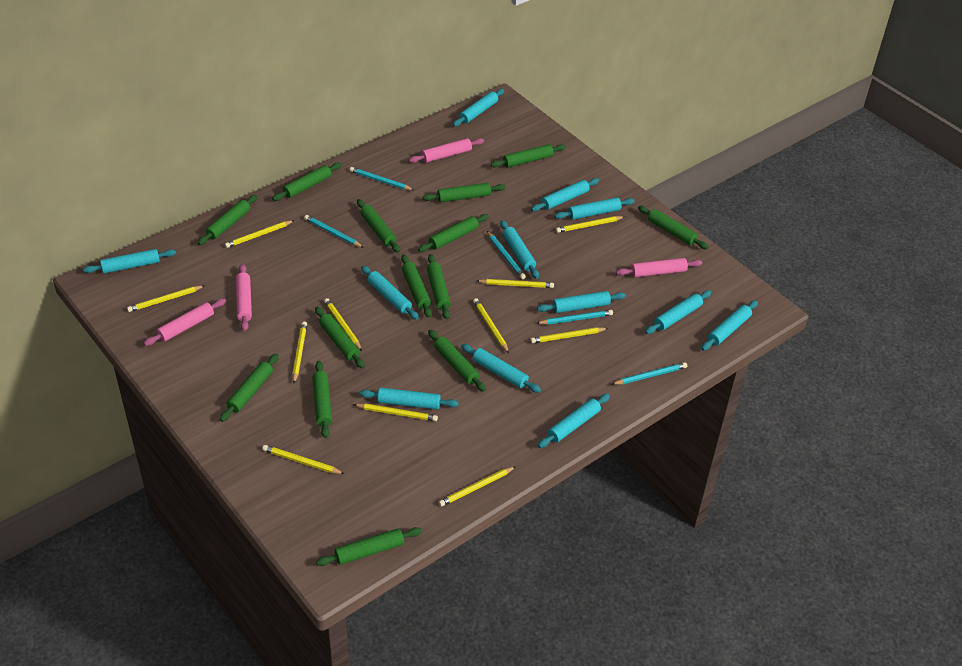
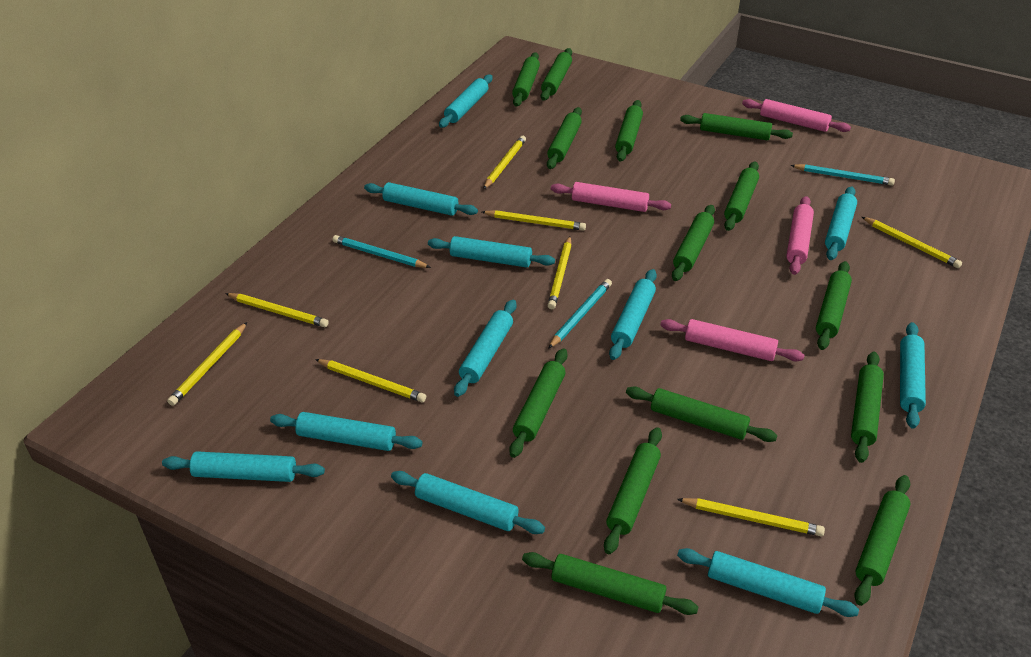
turquoise pencil: 5 -> 3
turquoise rolling pin: 12 -> 11
yellow pencil: 11 -> 8

